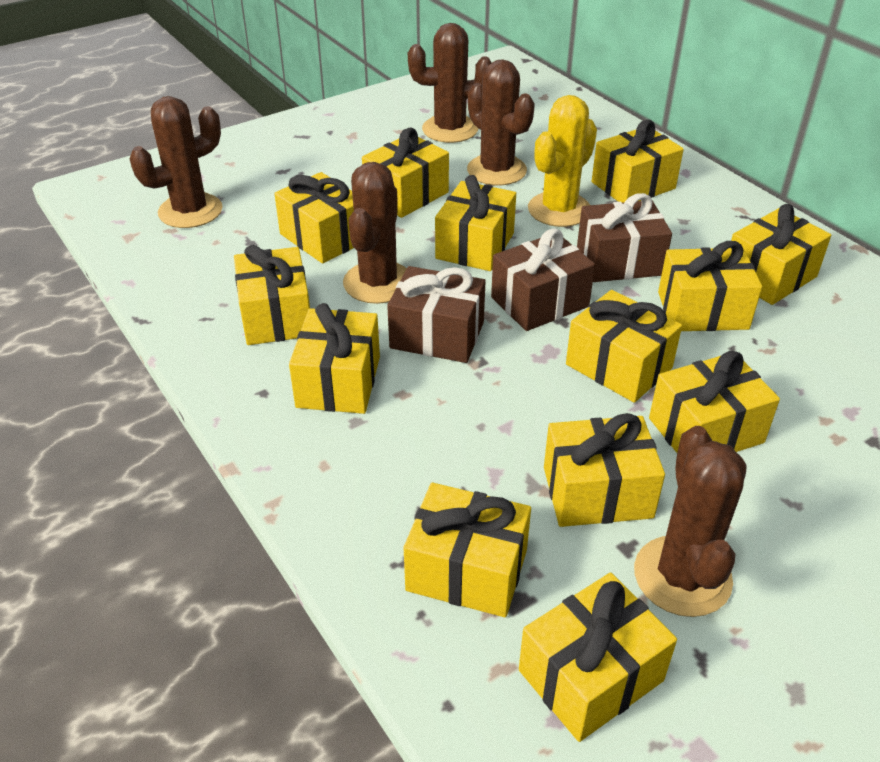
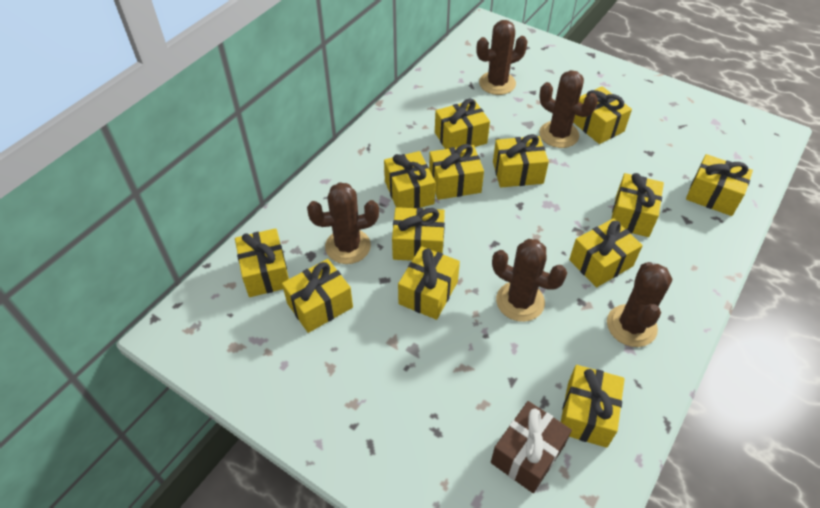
brown gift: 3 -> 1
yellow cactus: 1 -> 0

